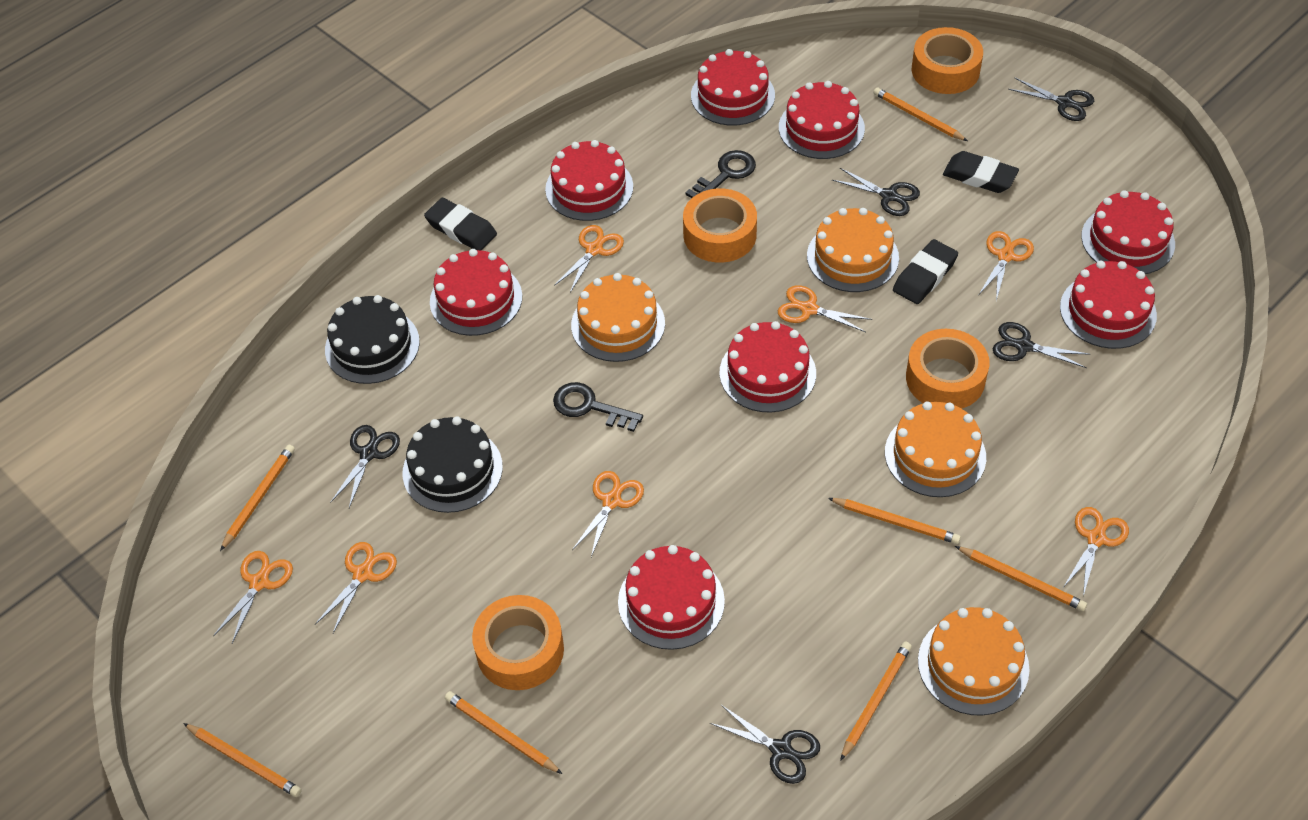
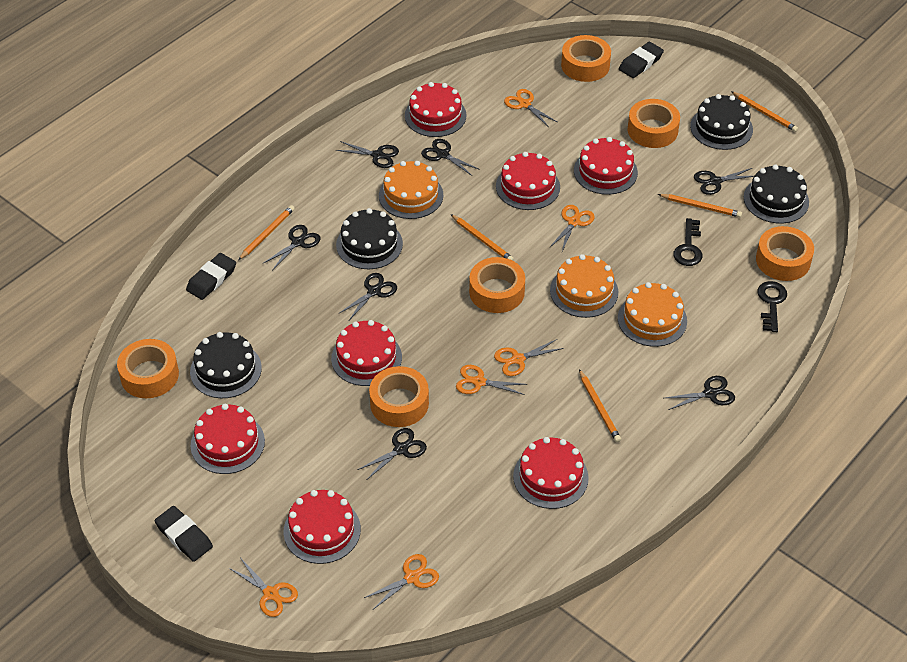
black cake: 2 -> 4
black scissors: 5 -> 7
orange cake: 4 -> 3
orange pencil: 7 -> 5
orange scissors: 7 -> 6
orange tape: 4 -> 6
red cake: 8 -> 7

